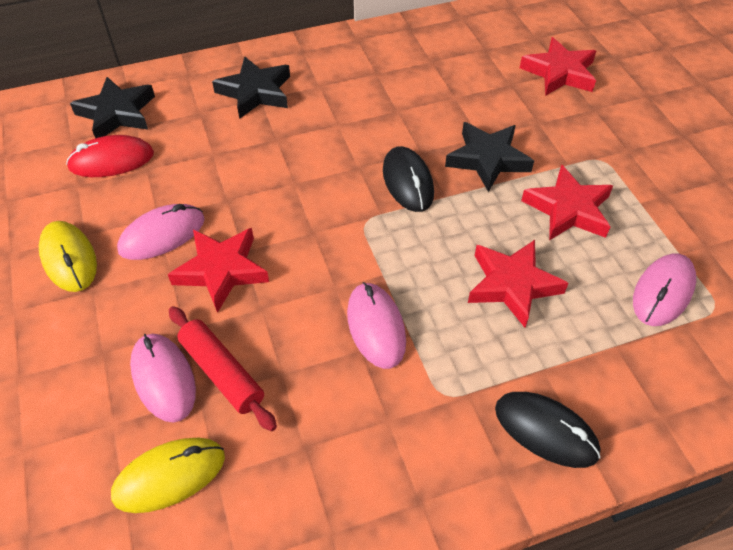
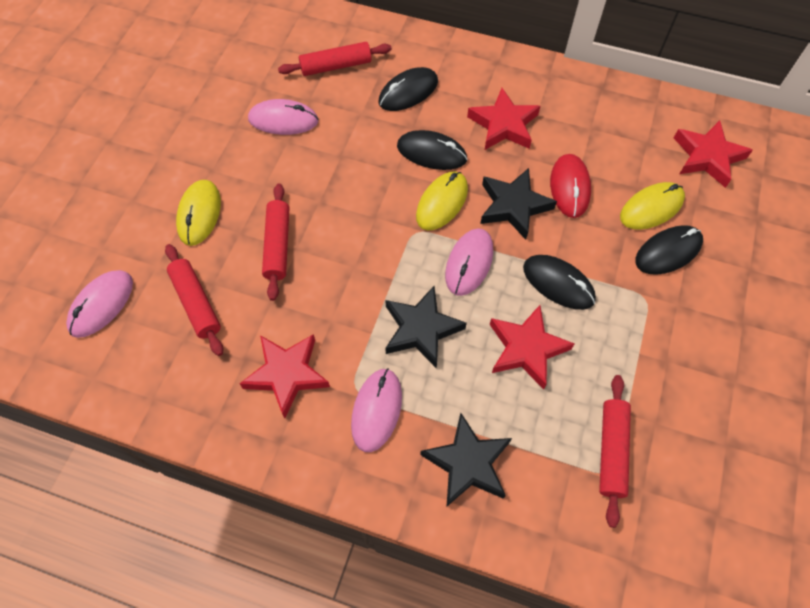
black mouse: 2 -> 4
red rolling pin: 1 -> 4
yellow mouse: 2 -> 3

